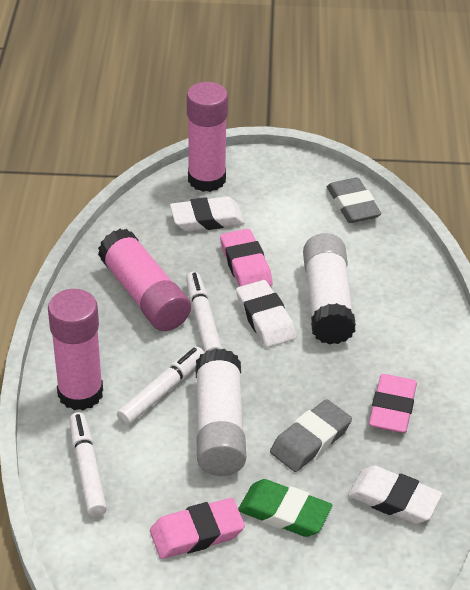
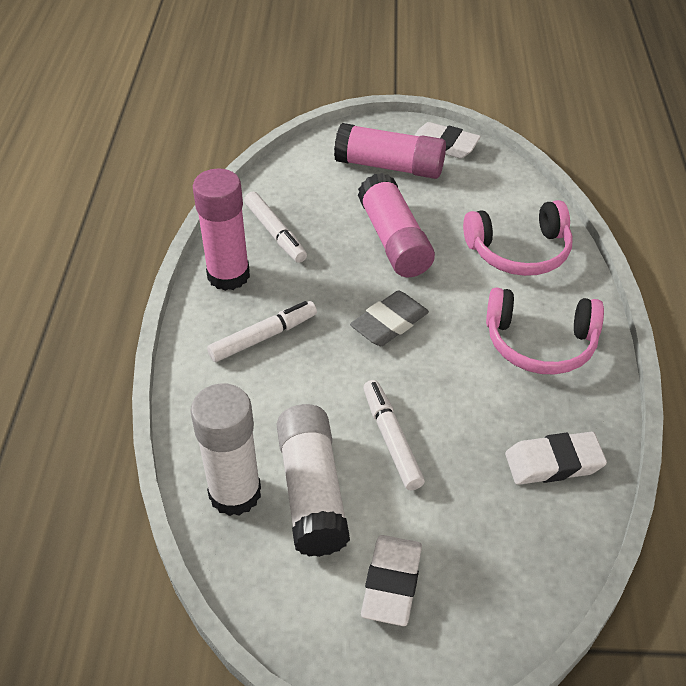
green eraser: 1 -> 0
grey eraser: 2 -> 1
pink eraser: 3 -> 0
pink headphones: 0 -> 2

